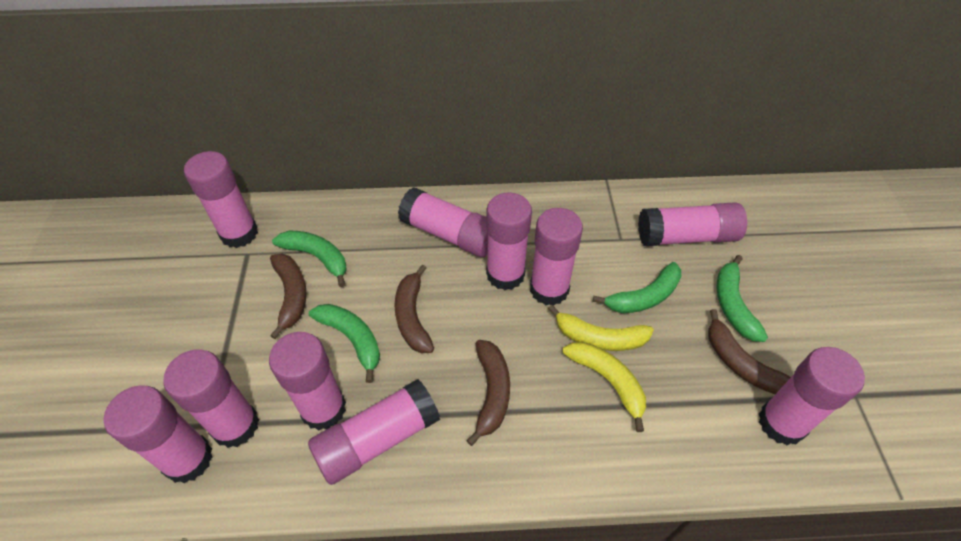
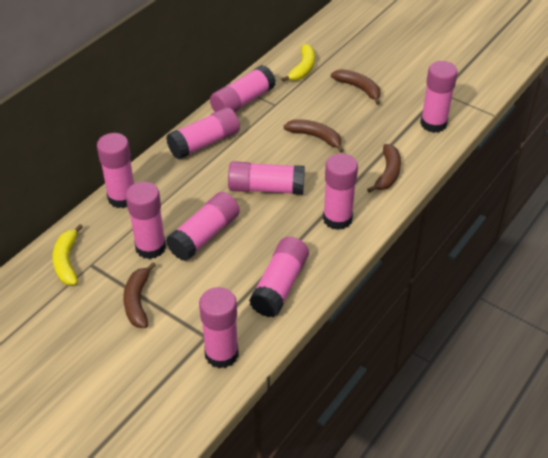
green banana: 4 -> 0

